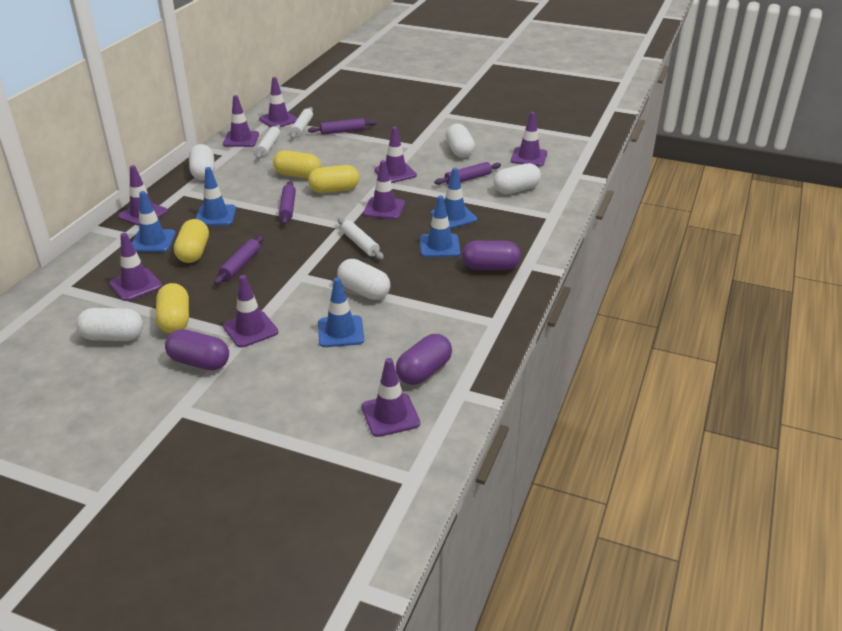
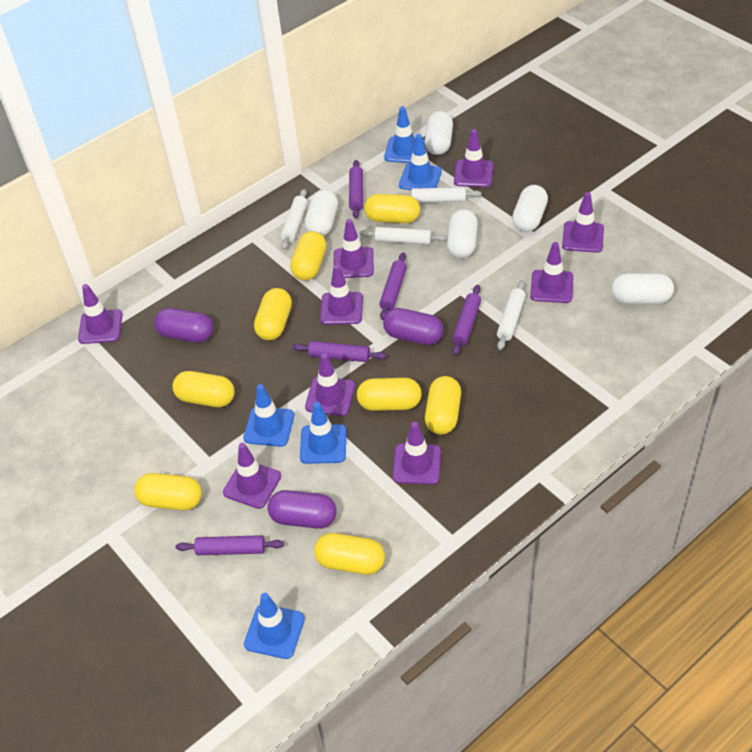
purple rolling pin: 4 -> 5
white rolling pin: 3 -> 4
yellow capsule: 4 -> 8

